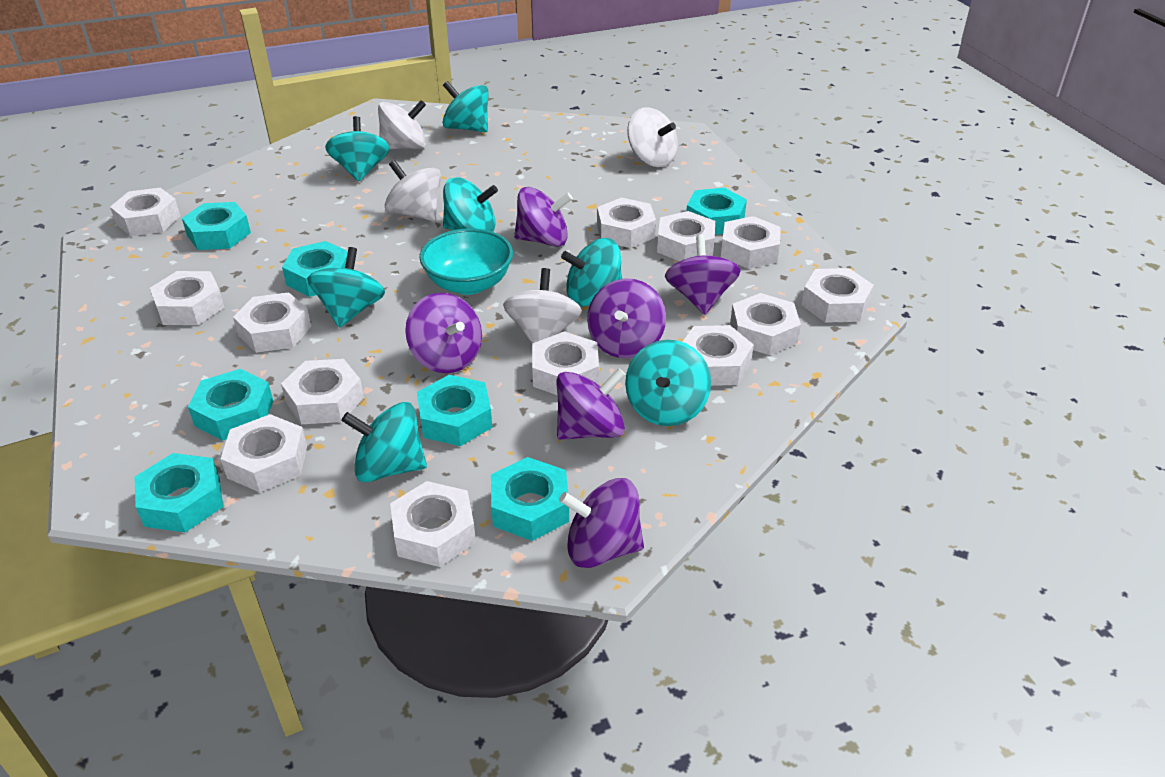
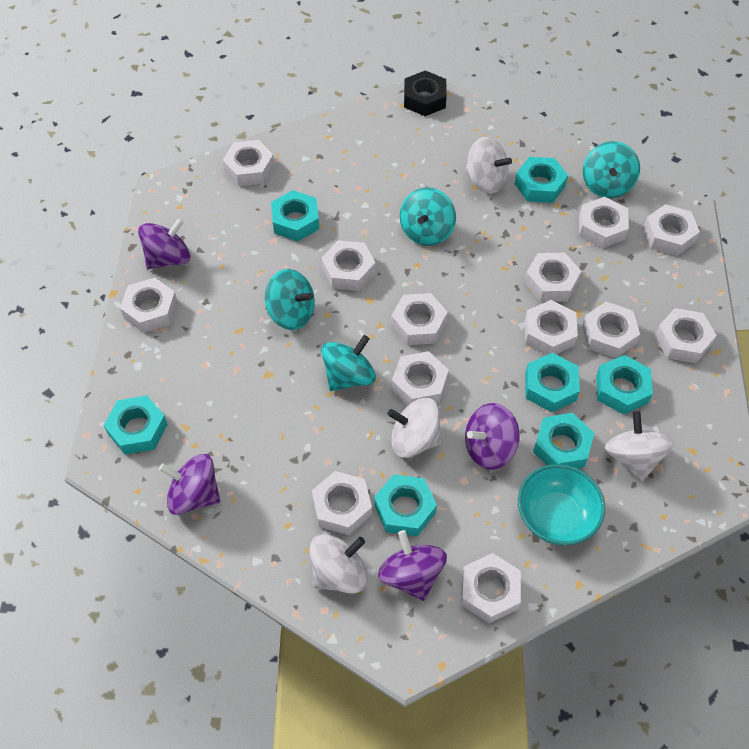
black nut: 0 -> 1
purple spinning top: 6 -> 4
turquoise spinning top: 7 -> 4

